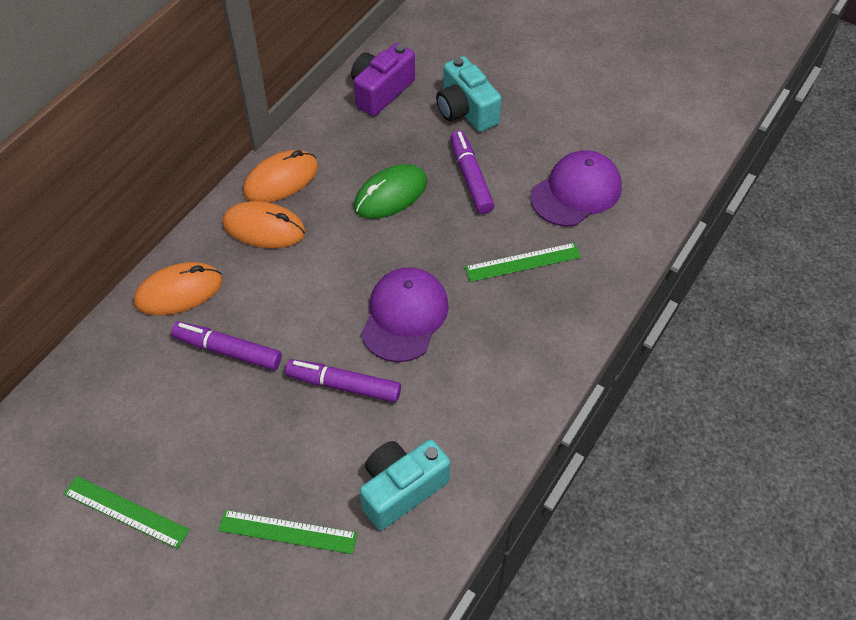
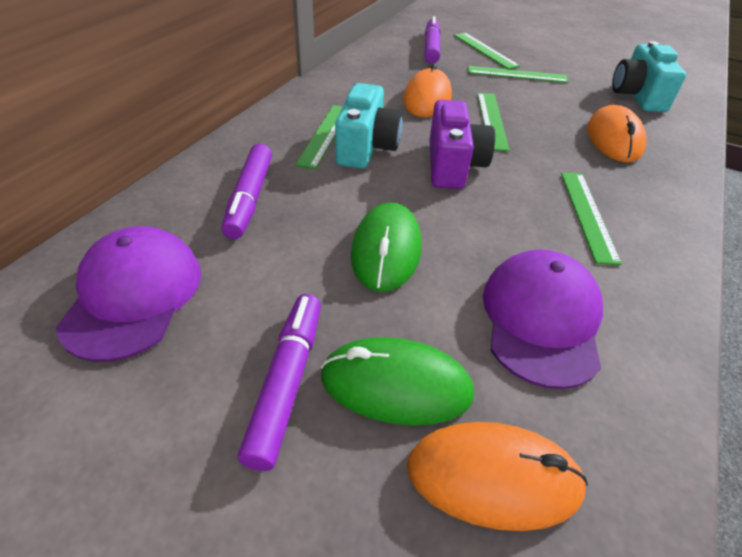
green mouse: 1 -> 2
green ruler: 3 -> 5

